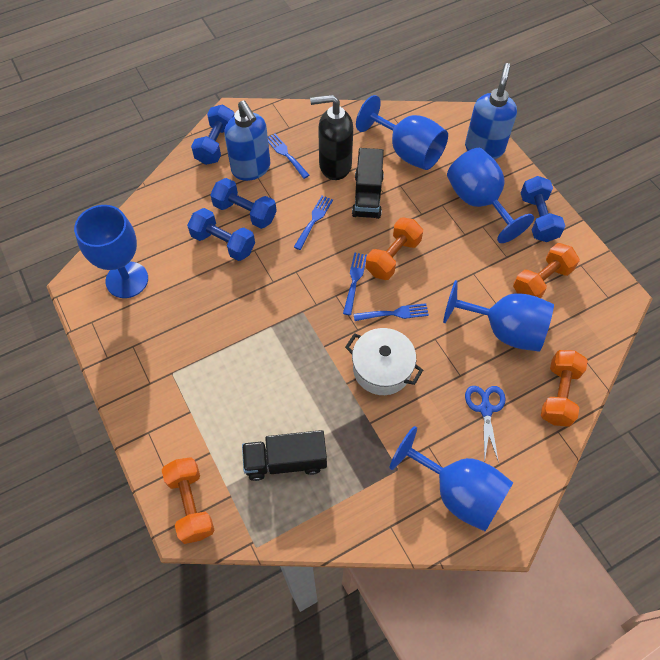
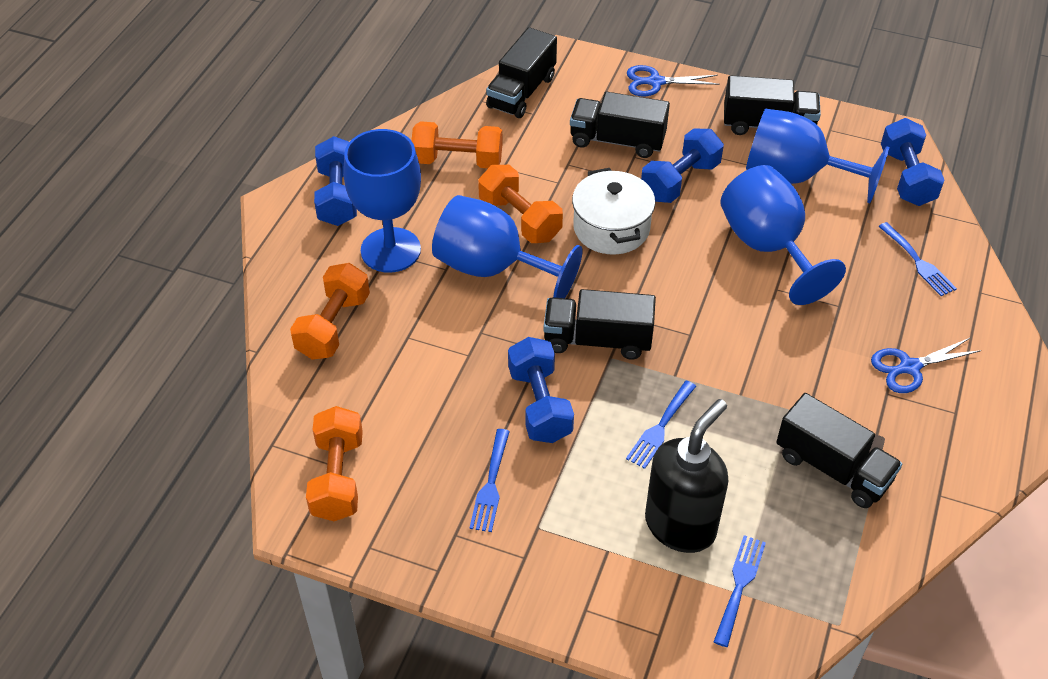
black truck: 2 -> 5
blue goblet: 5 -> 4
blue scissors: 1 -> 2
blue soap dispenser: 2 -> 0

